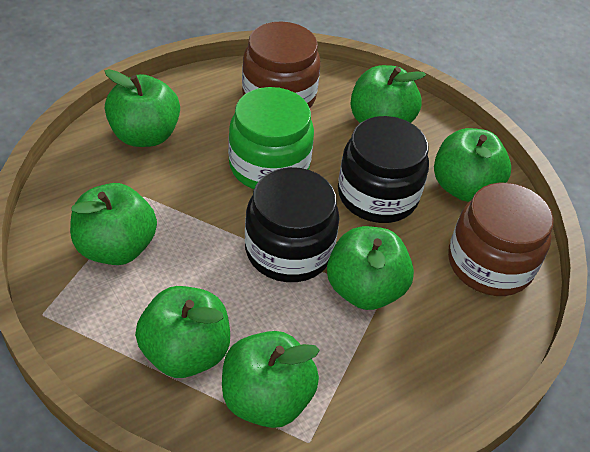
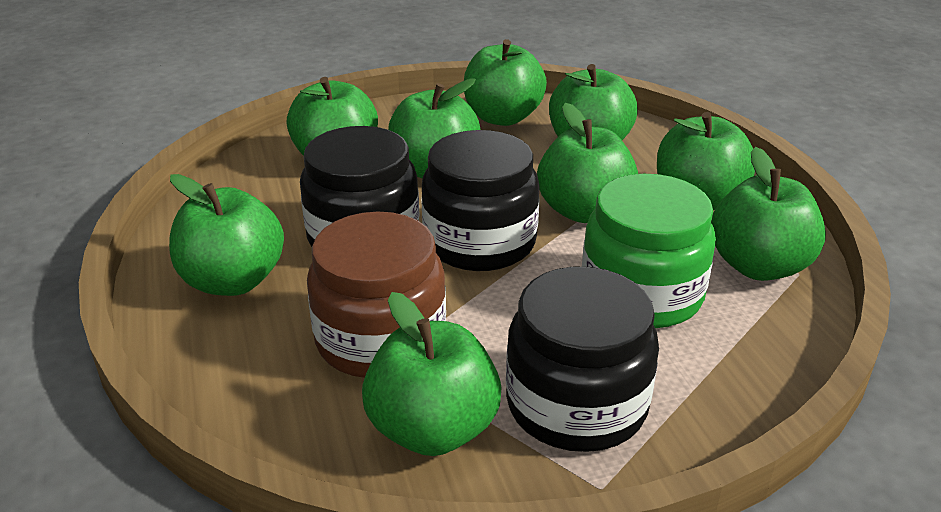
black jar: 2 -> 3
brown jar: 2 -> 1
green apple: 7 -> 9

